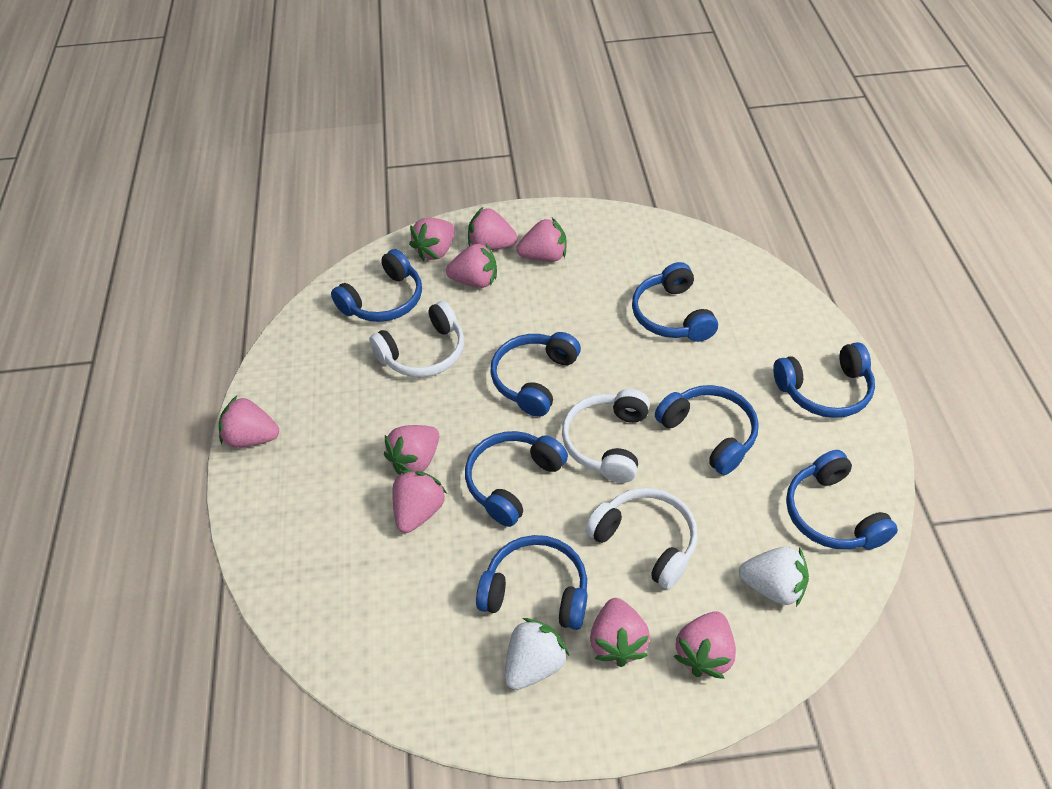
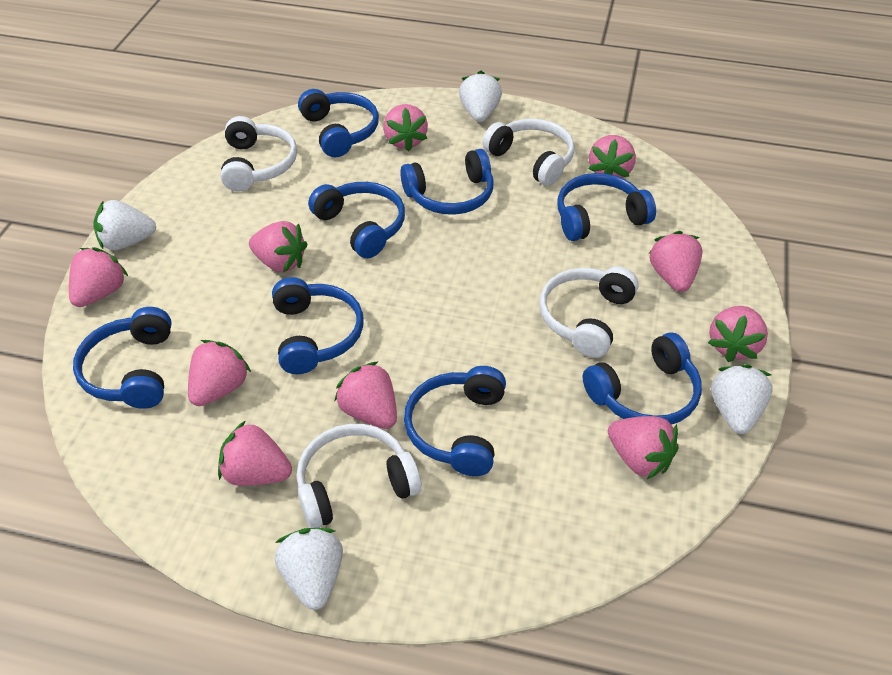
pink strawberry: 9 -> 10
white headphones: 3 -> 4
white strawberry: 2 -> 4

